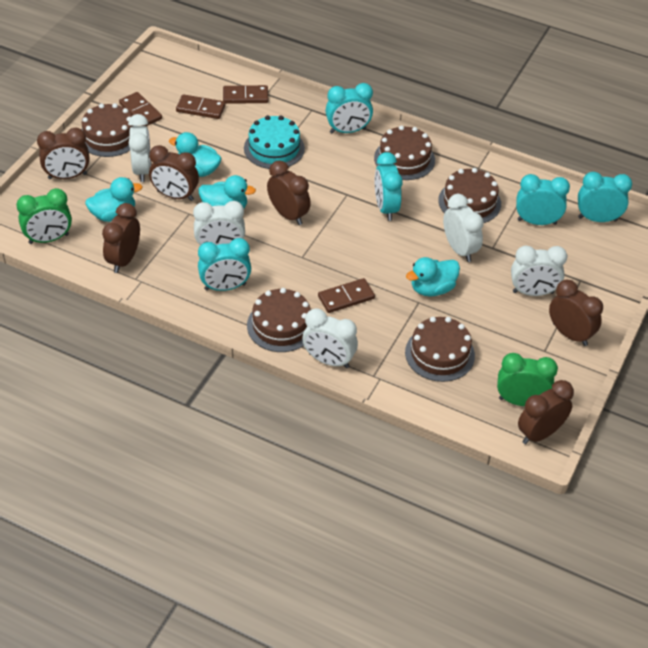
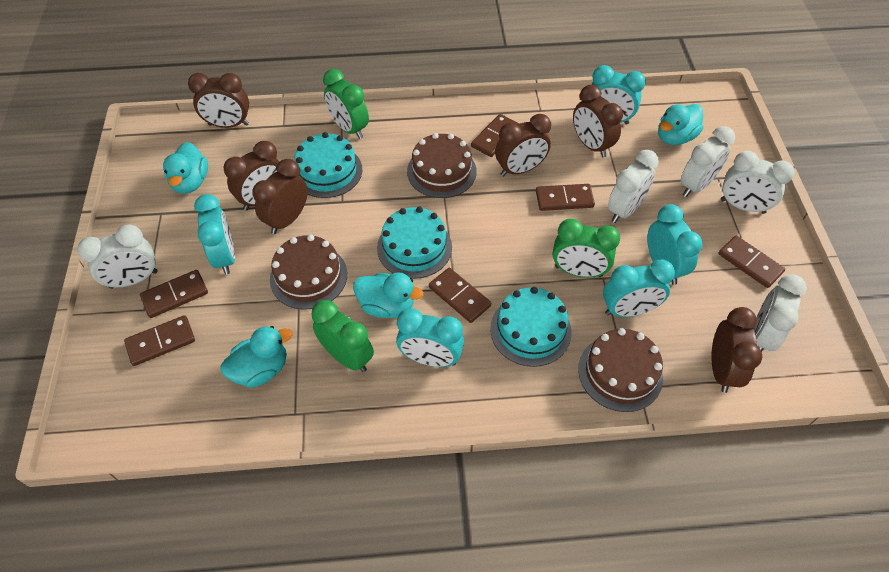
brown cake: 5 -> 3
brown domino: 4 -> 6
green clock: 2 -> 3
turquoise cake: 1 -> 3

